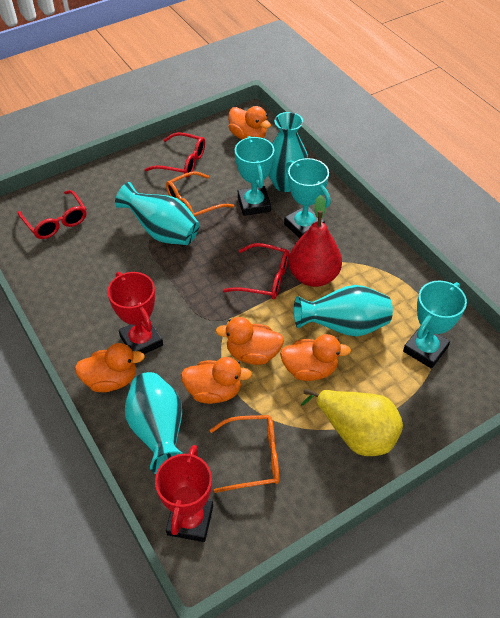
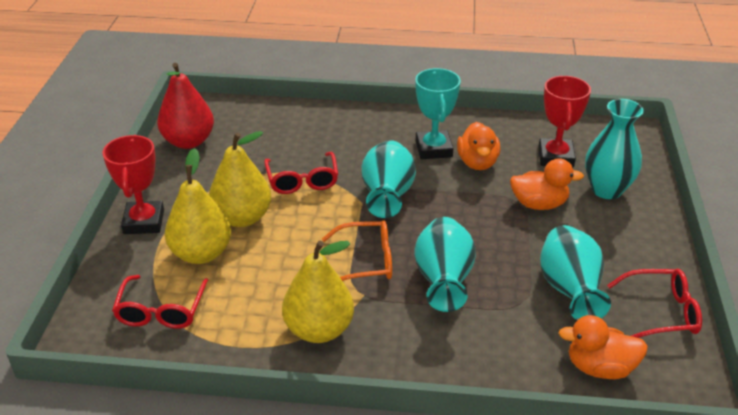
orange duck: 5 -> 3
orange glasses: 2 -> 1
turquoise trophy: 3 -> 1
yellow pear: 1 -> 3

